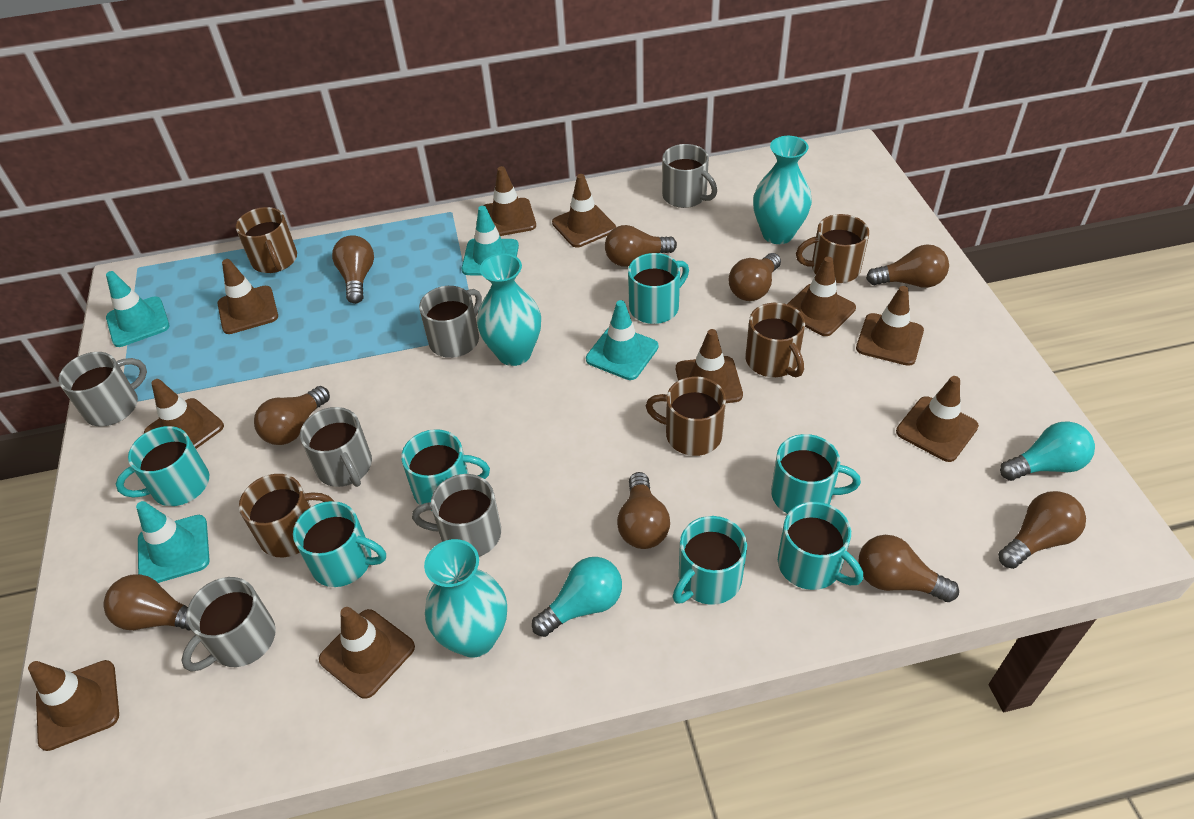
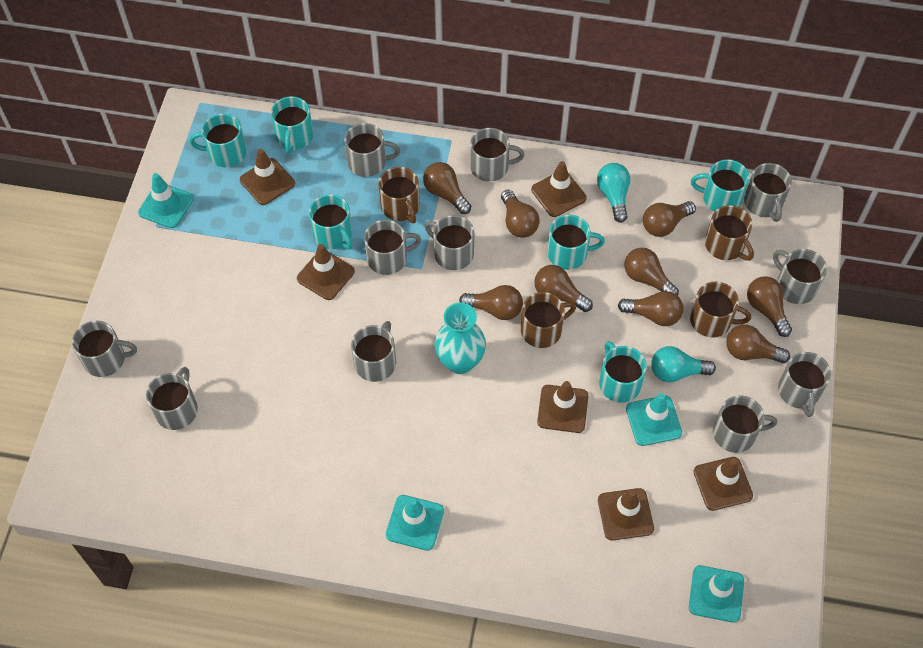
brown mug: 5 -> 4
brown traffic cone: 10 -> 6
grey mug: 6 -> 11
turquoise mug: 7 -> 6
turquoise vase: 3 -> 1

